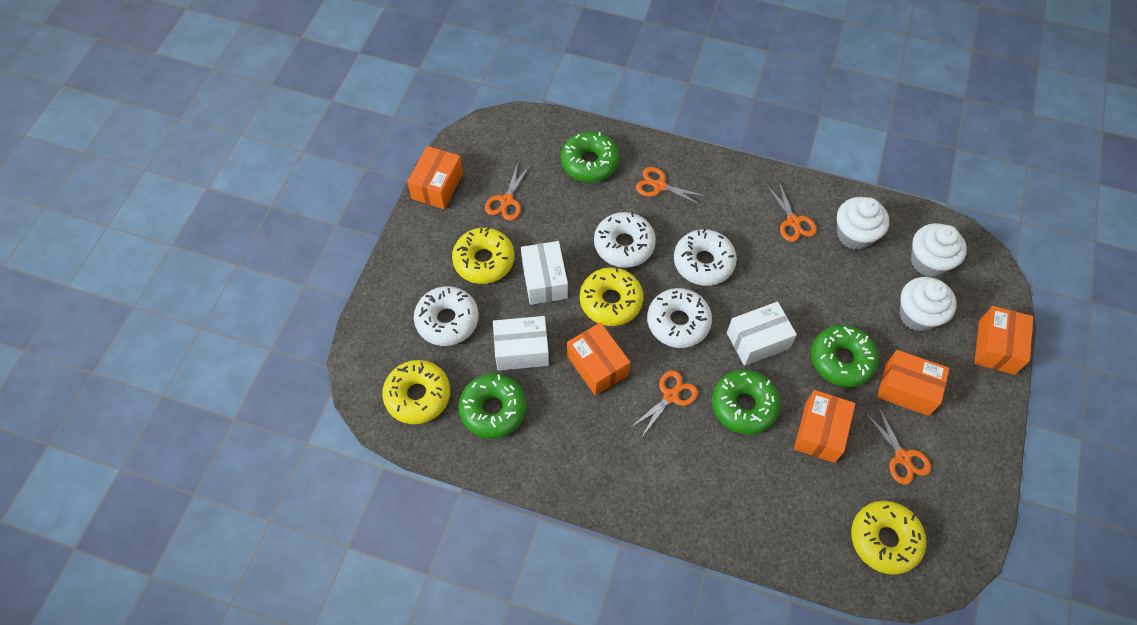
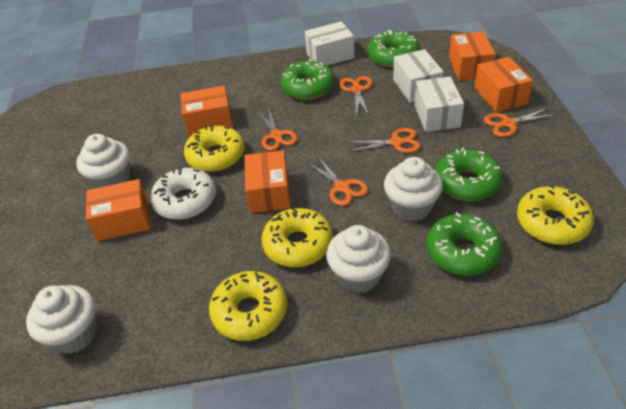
white cupcake: 3 -> 4
white donut: 4 -> 1

